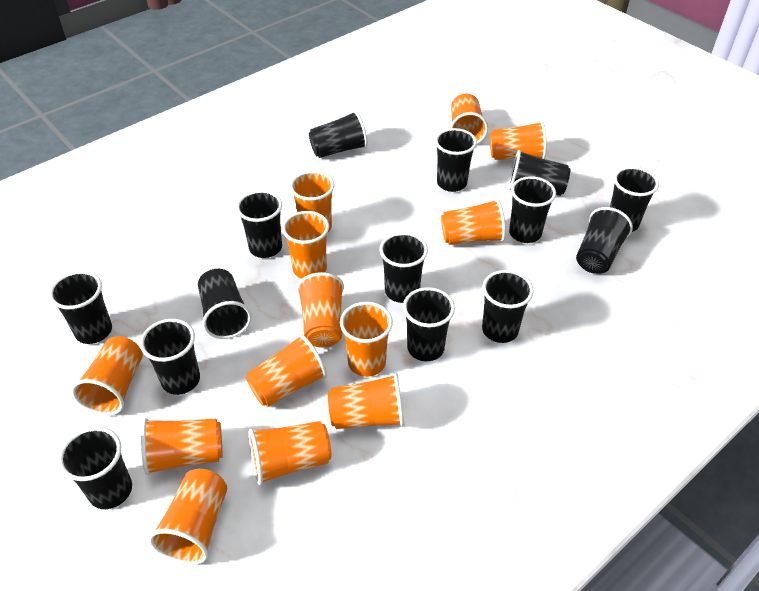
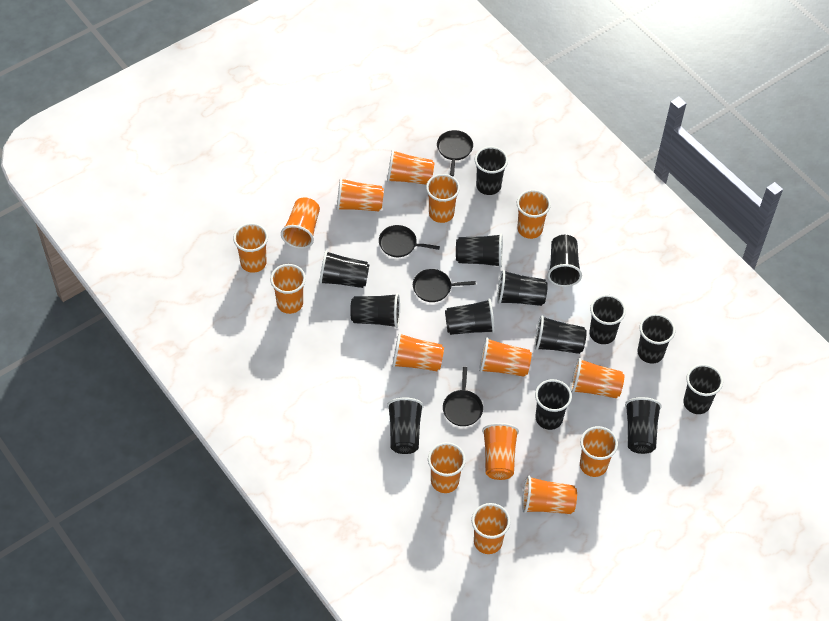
black pan: 0 -> 4
orange cup: 13 -> 15

